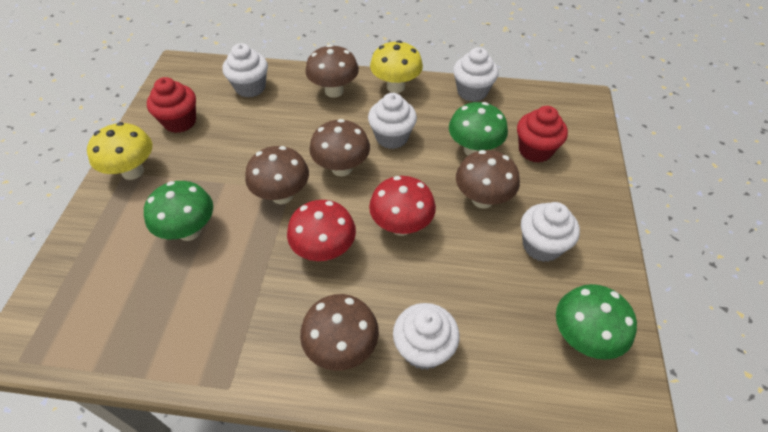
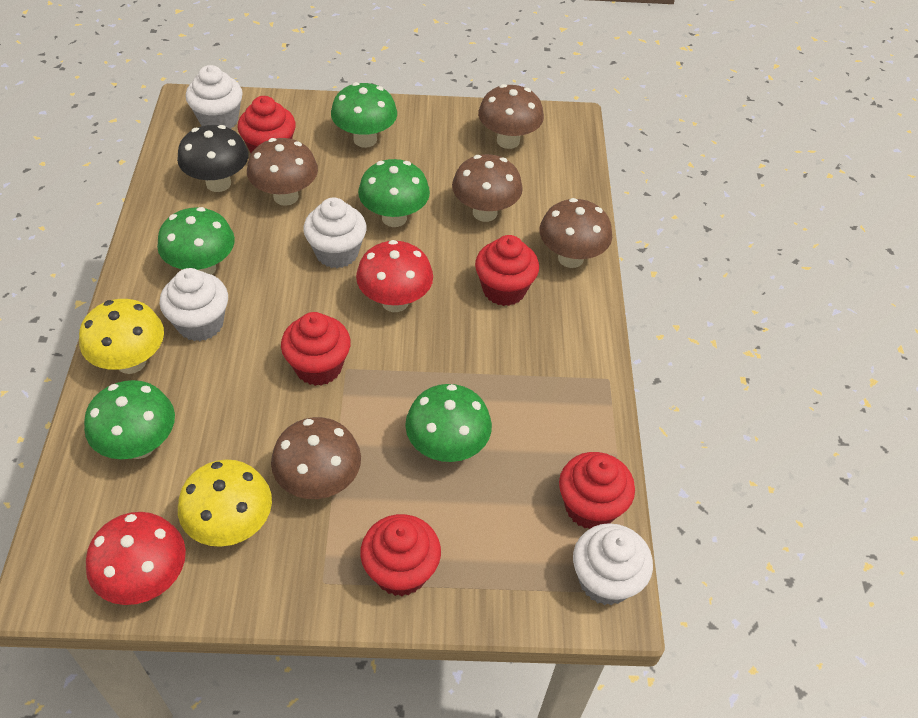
black mushroom: 0 -> 1
green mushroom: 3 -> 5
red cupcake: 2 -> 5
white cupcake: 5 -> 4

